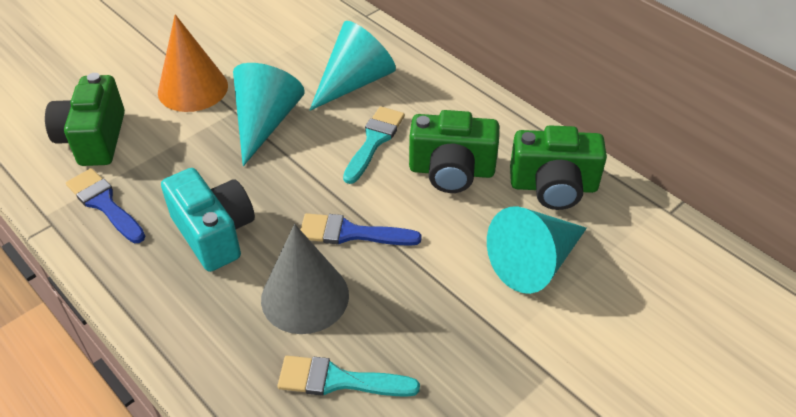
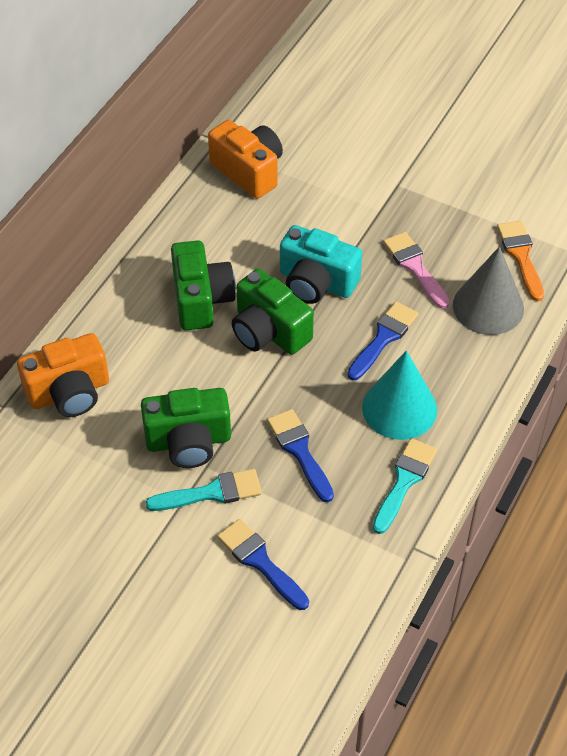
blue brush: 2 -> 3
orange brush: 0 -> 1
orange camera: 0 -> 2
orange cone: 1 -> 0
pink brush: 0 -> 1
turquoise cone: 3 -> 1

